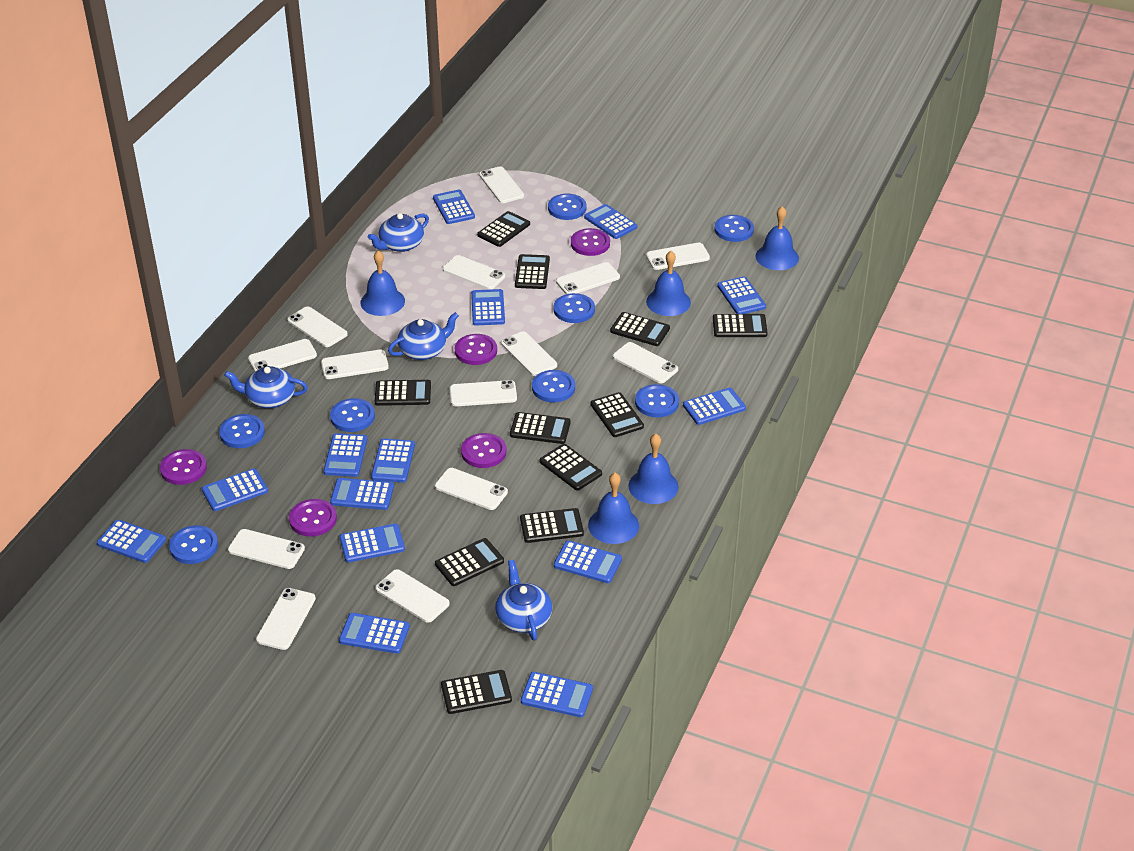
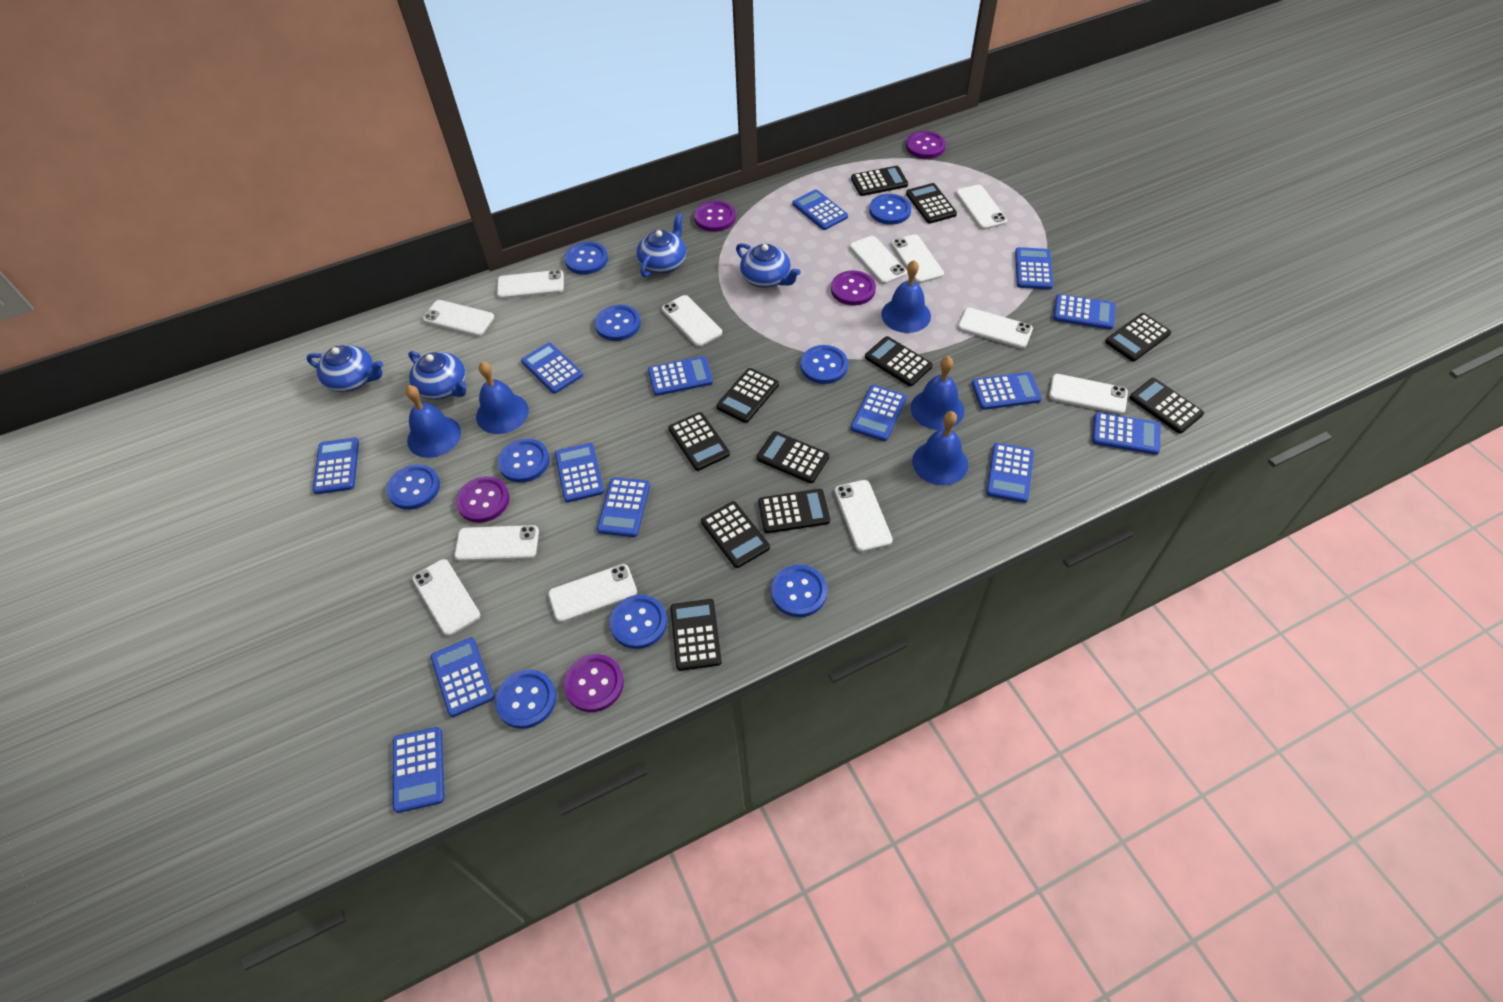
blue button: 8 -> 9
white phone: 14 -> 12

